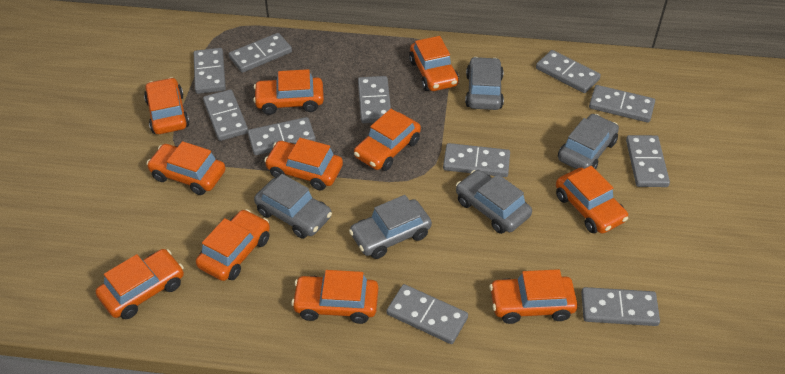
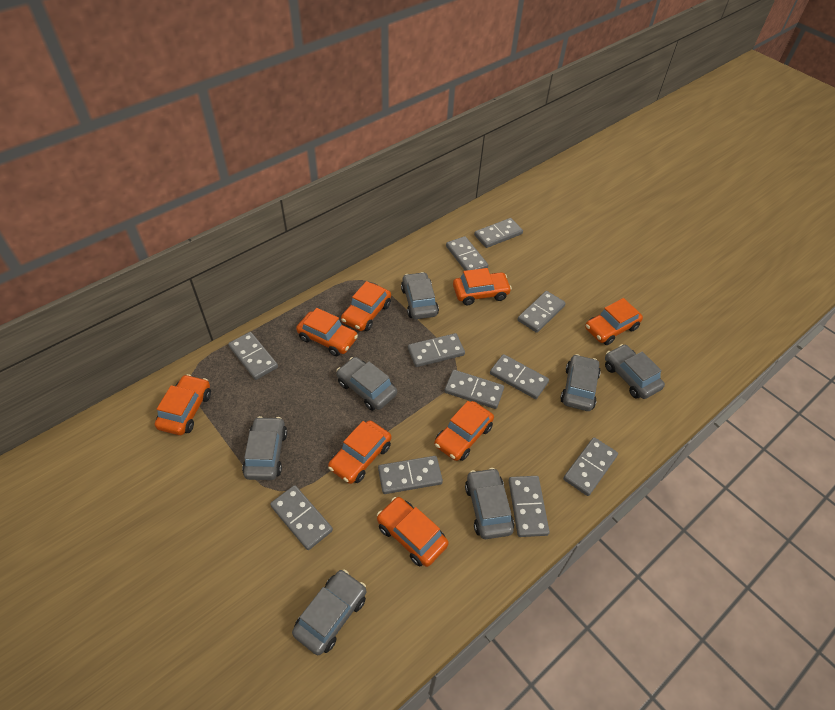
grey car: 5 -> 7
orange car: 11 -> 8

